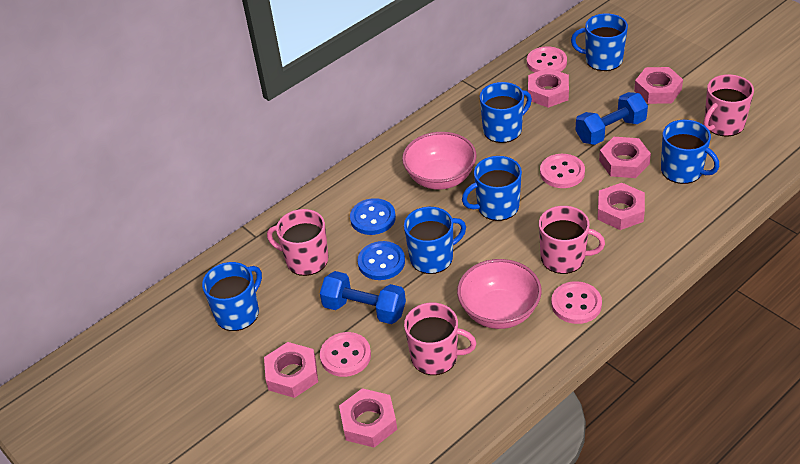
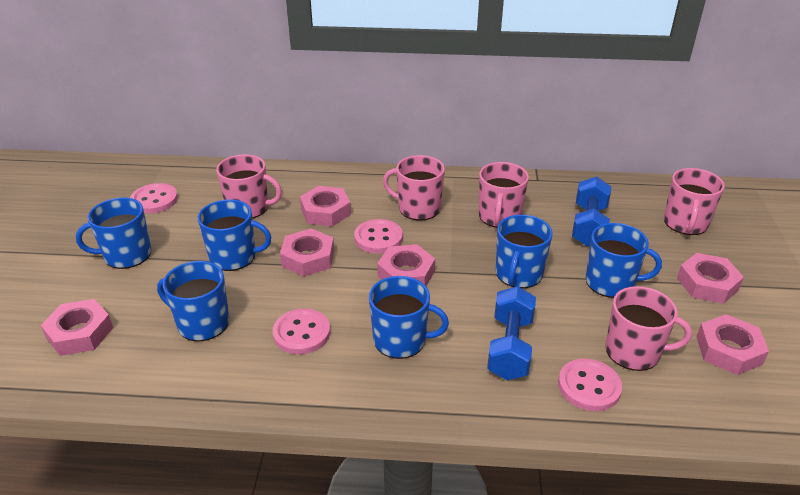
blue button: 2 -> 0
pink bowl: 2 -> 0
pink mug: 4 -> 5

